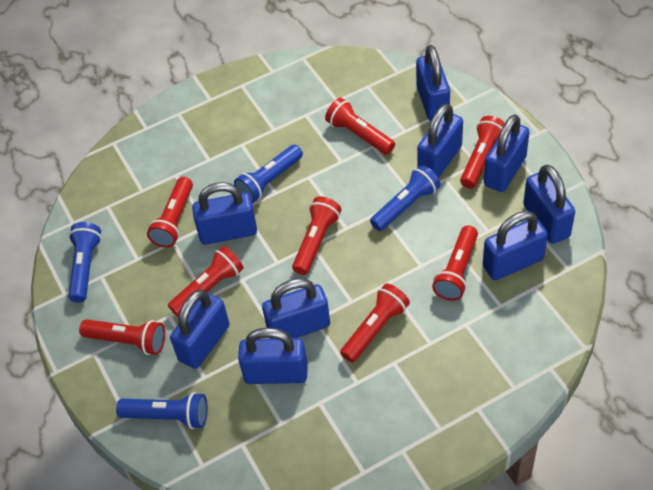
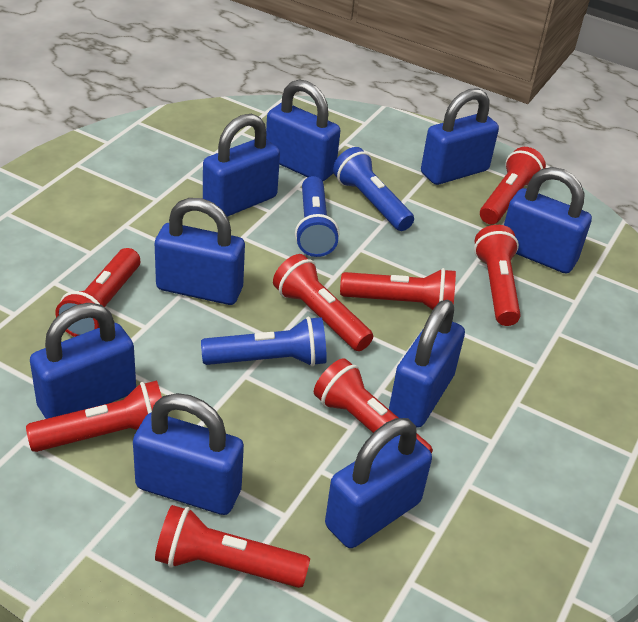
blue flashlight: 4 -> 3

